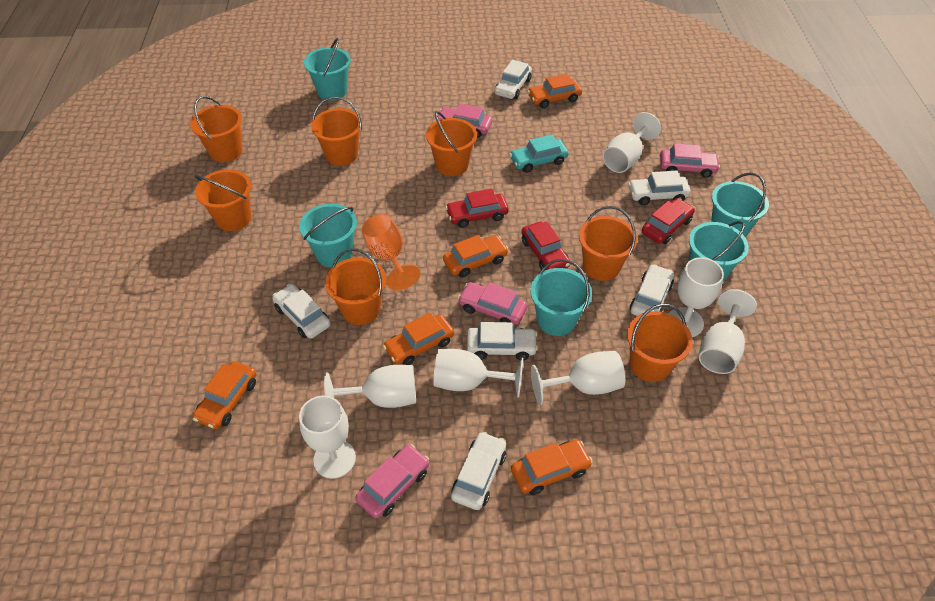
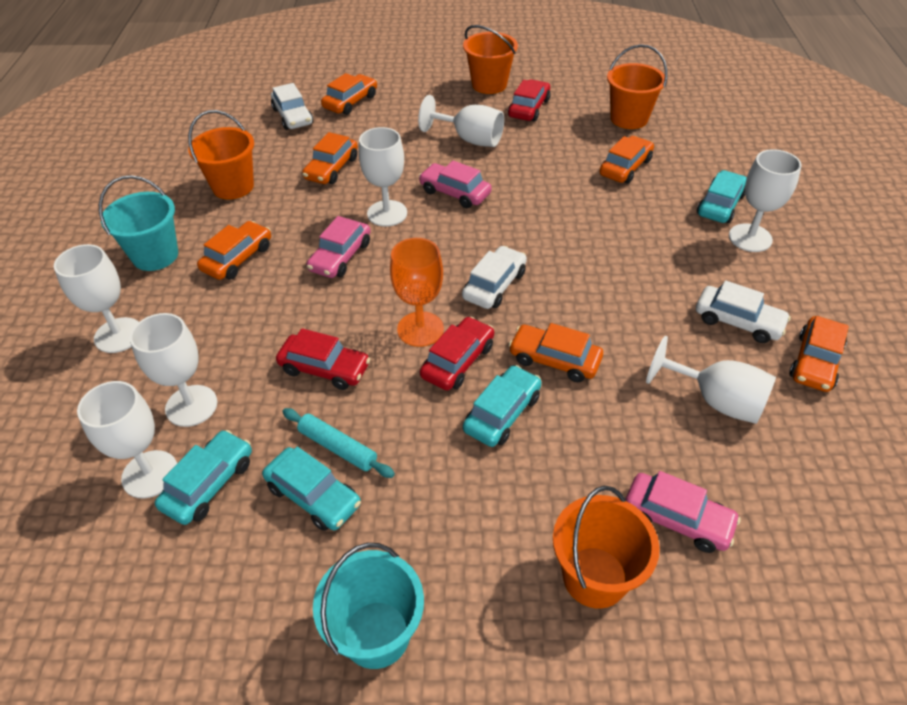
orange bucket: 7 -> 4
orange car: 5 -> 6
pink car: 4 -> 3
turquoise bucket: 5 -> 2
turquoise car: 1 -> 4
turquoise rolling pin: 0 -> 1
white car: 6 -> 3

